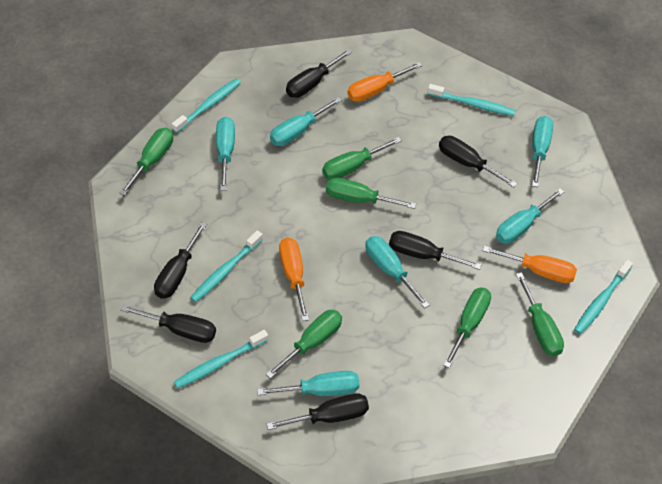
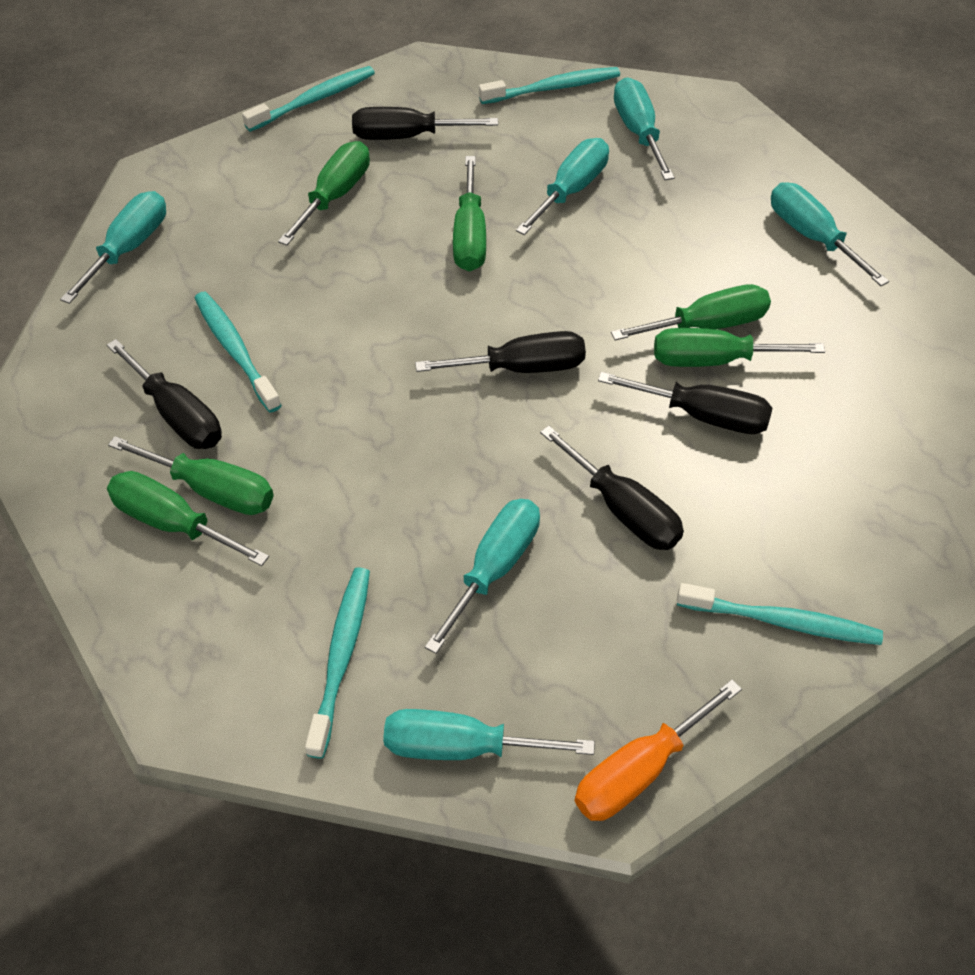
black screwdriver: 6 -> 5
orange screwdriver: 3 -> 1

